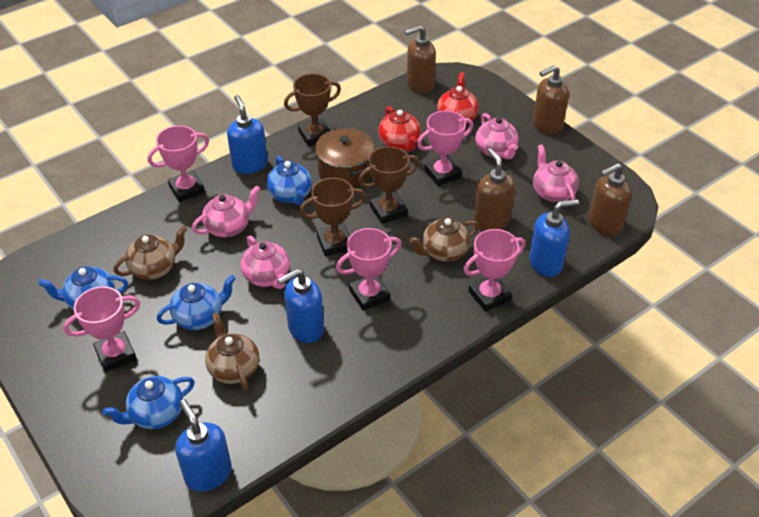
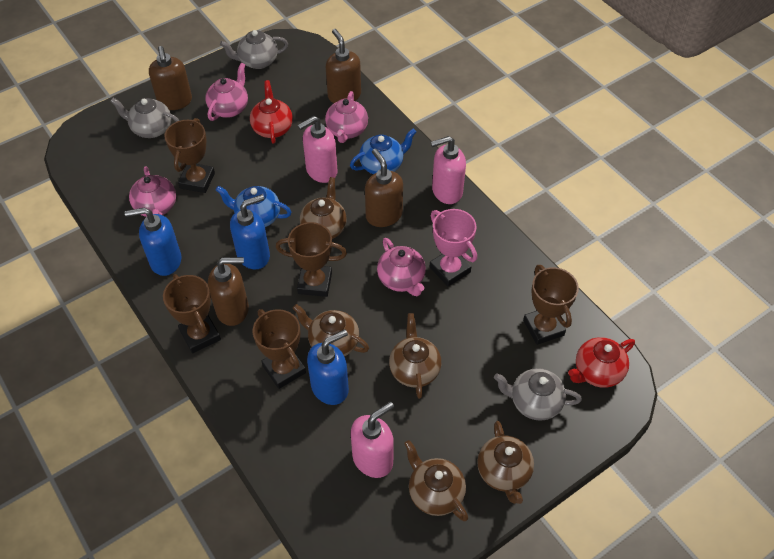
blue soap dispenser: 4 -> 3
blue teapot: 4 -> 2
brown pot: 1 -> 0
brown teapot: 3 -> 5
brown trophy: 3 -> 5
grey teapot: 0 -> 3
pink soap dispenser: 0 -> 3
pink trophy: 5 -> 1

